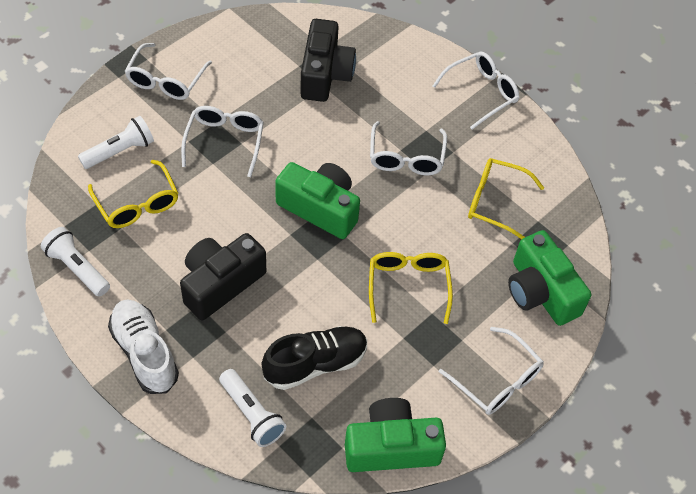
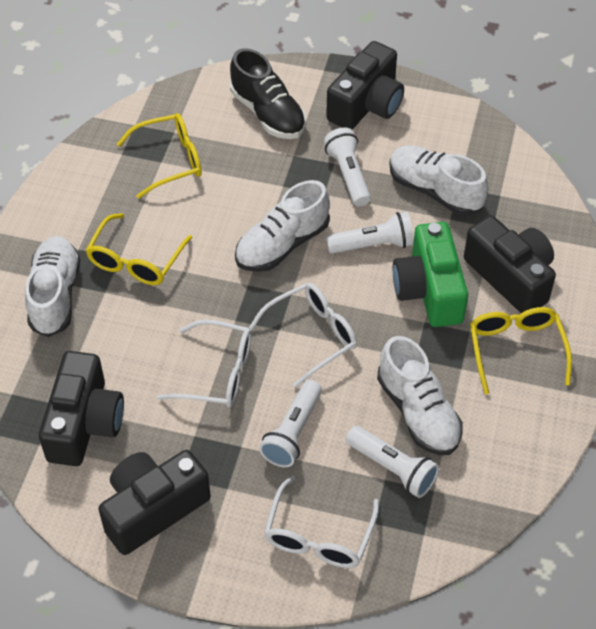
black camera: 2 -> 4
green camera: 3 -> 1
white flashlight: 3 -> 4
white glasses: 5 -> 3
white shoe: 1 -> 4

